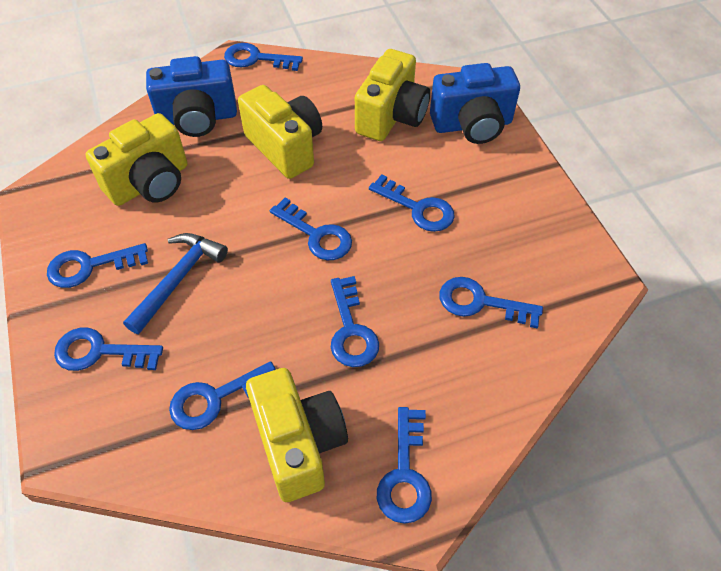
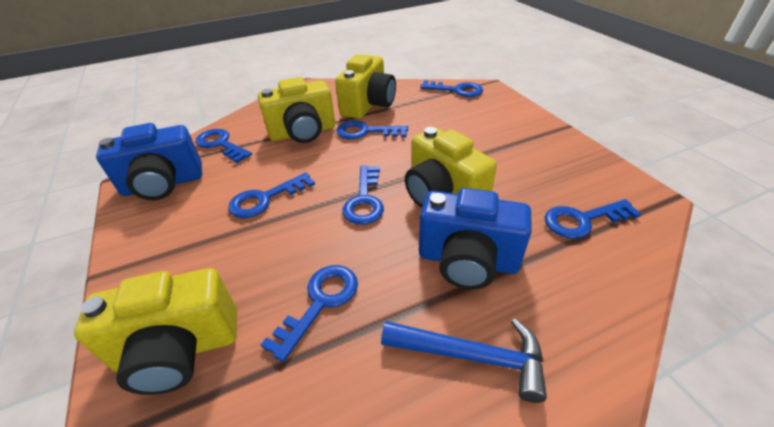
blue key: 9 -> 7

